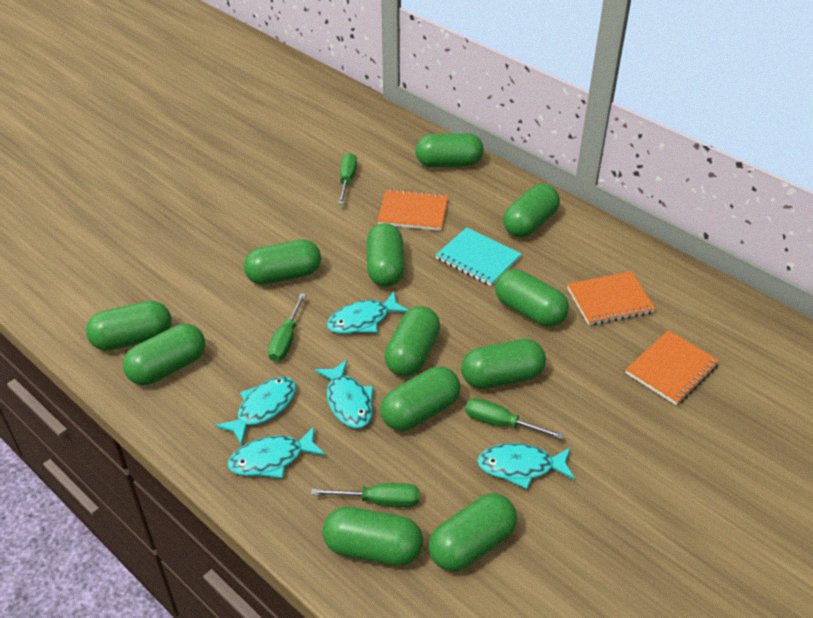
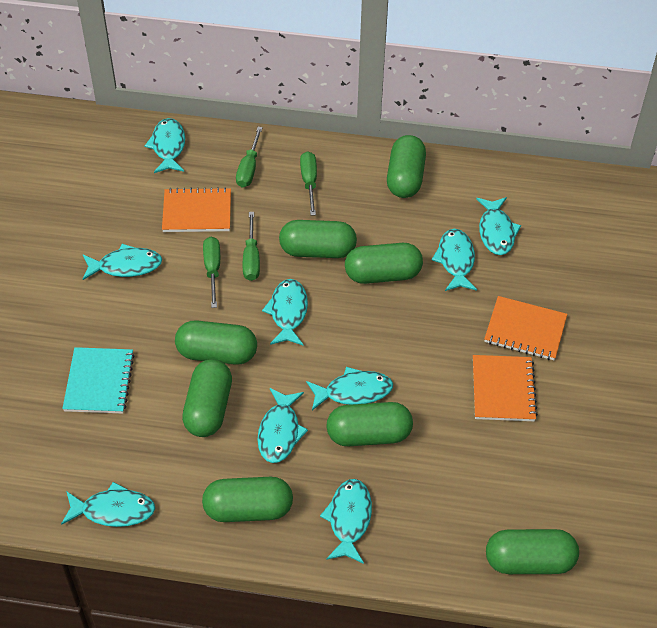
green capsule: 12 -> 8
turquoise fish: 5 -> 9

